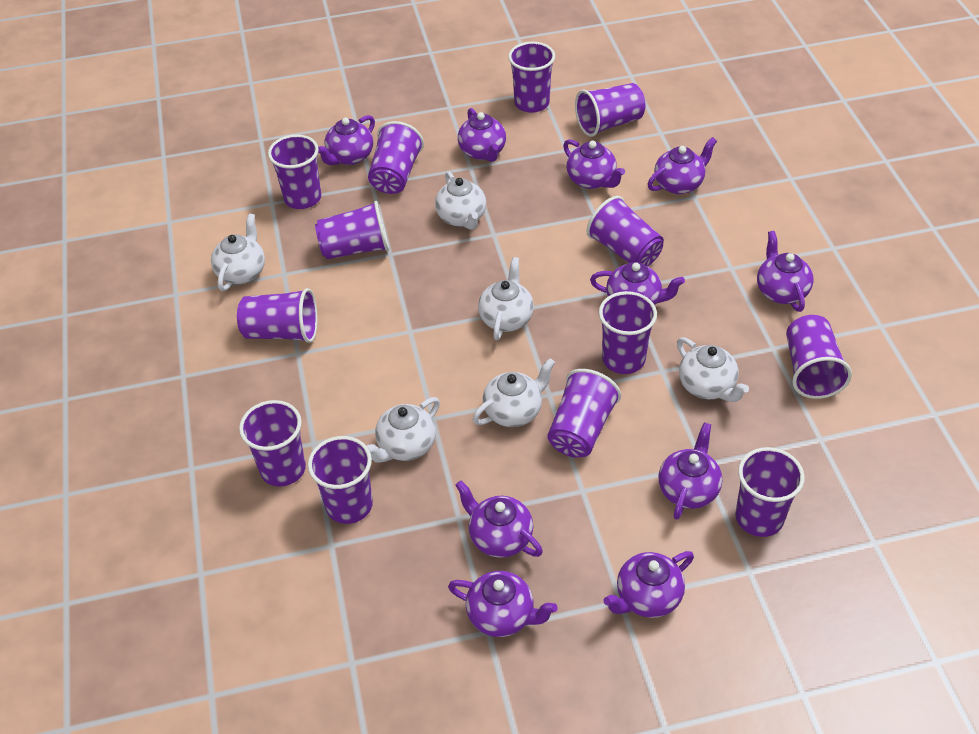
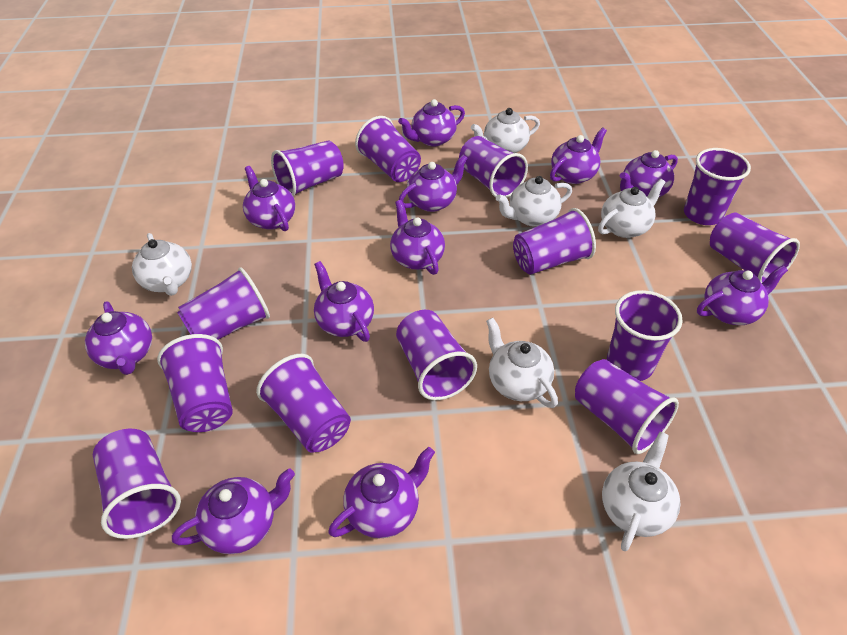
purple teapot: 10 -> 11

